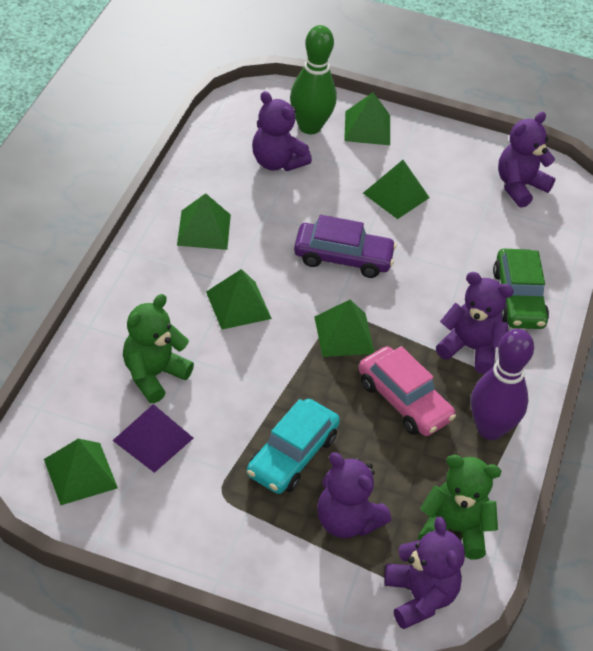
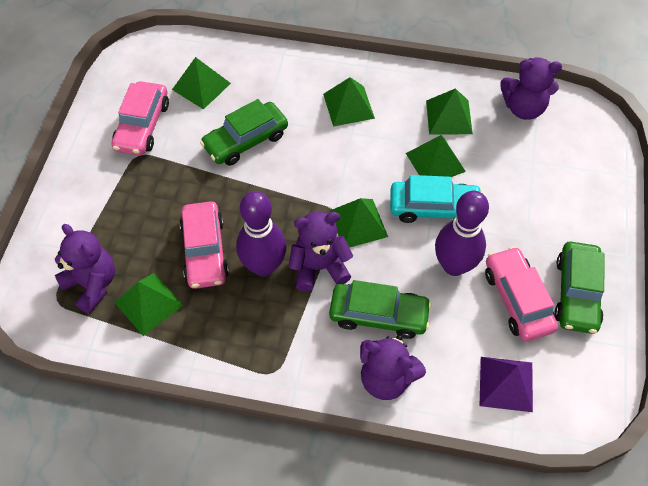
green bowling pin: 1 -> 0
green car: 1 -> 3
green teddy bear: 2 -> 0
pink car: 1 -> 3
purple bowling pin: 1 -> 2
purple car: 1 -> 0
purple teddy bear: 5 -> 4

